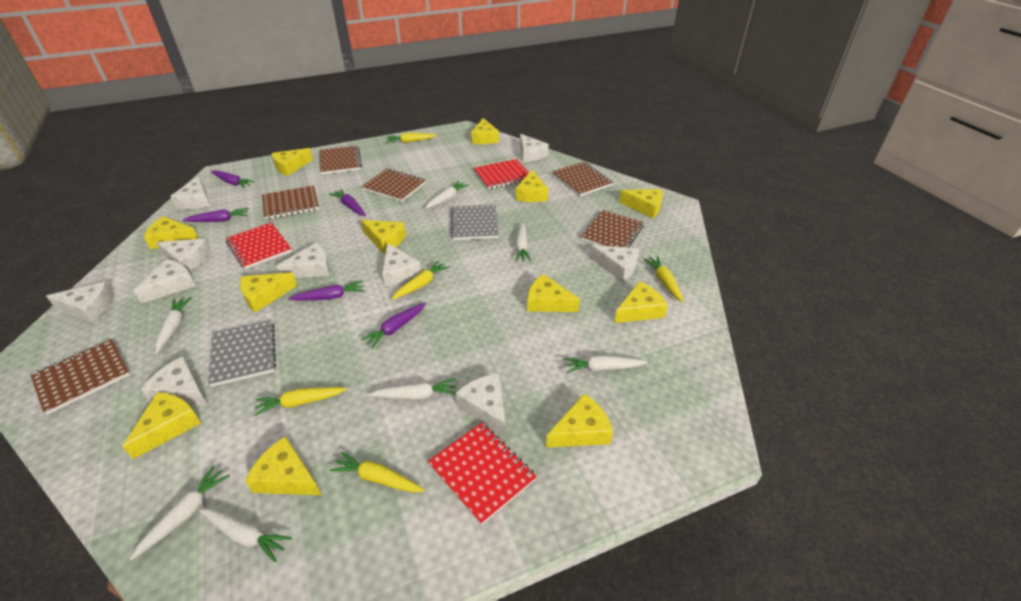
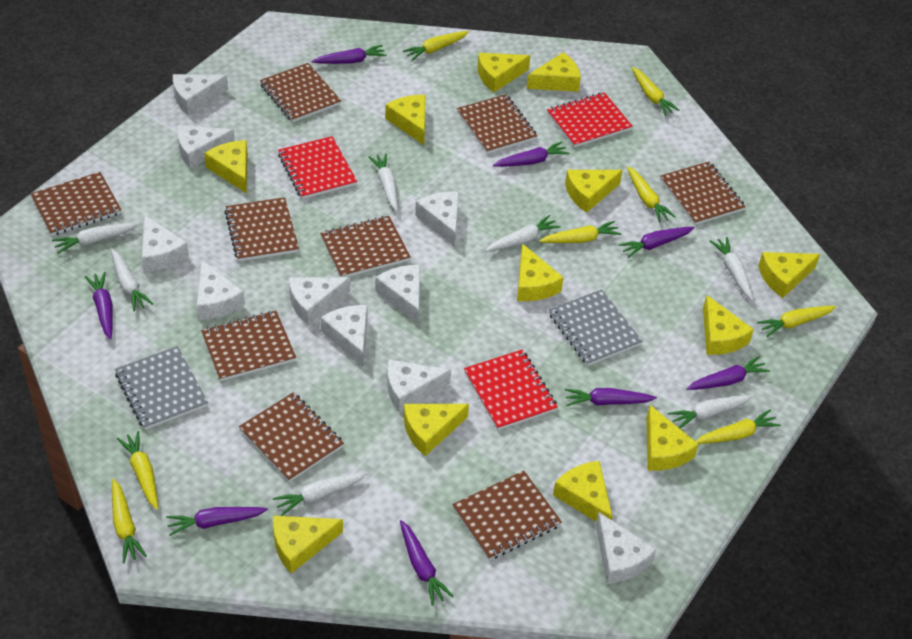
brown notebook: 6 -> 9
purple carrot: 5 -> 8
yellow carrot: 5 -> 8

